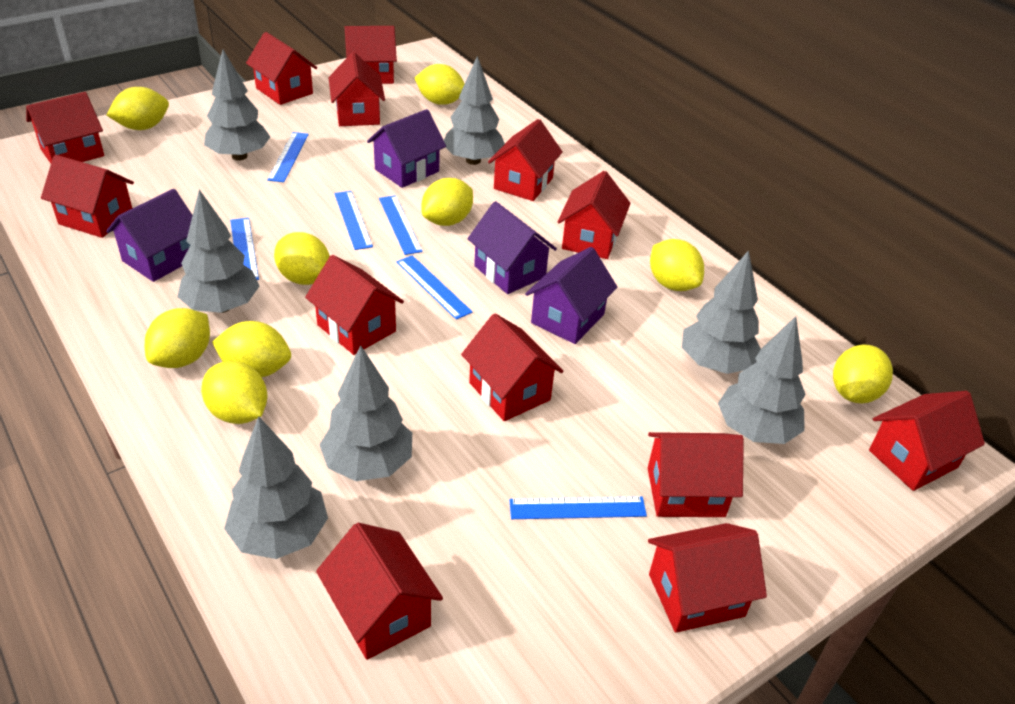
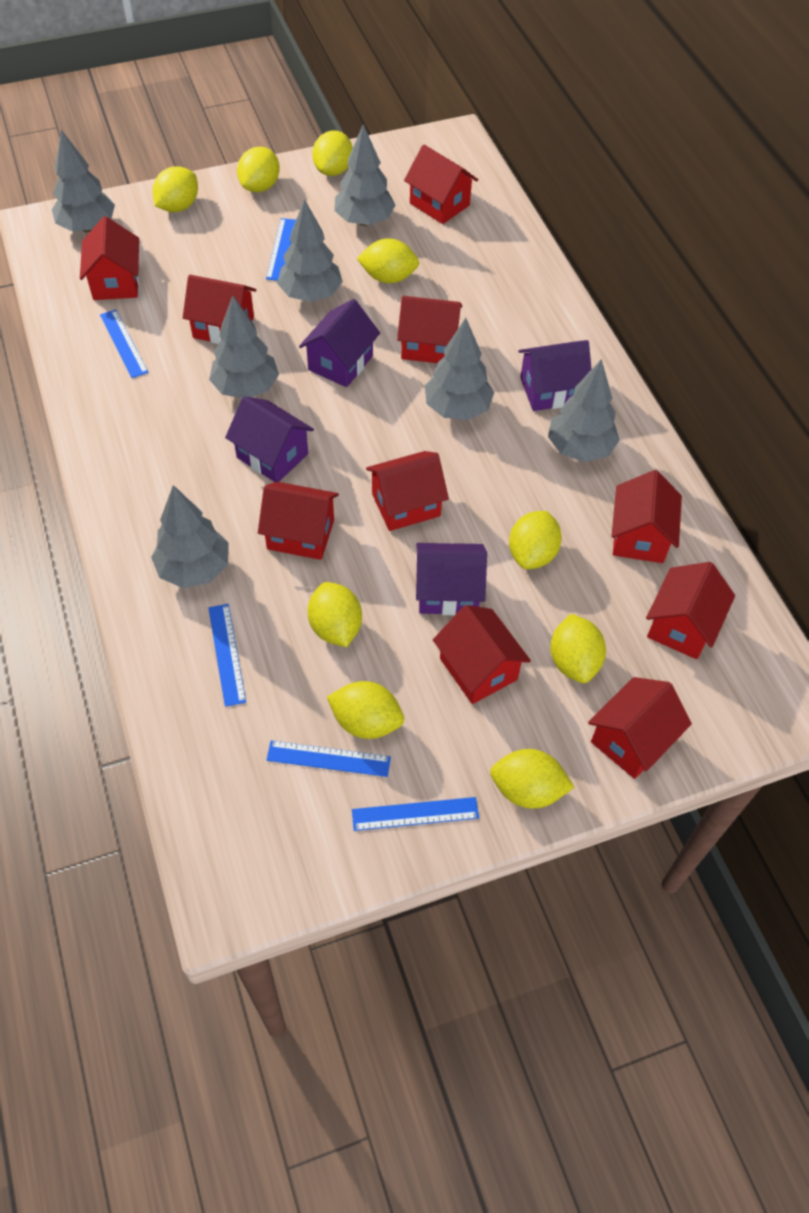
blue ruler: 6 -> 5
red house: 13 -> 10

